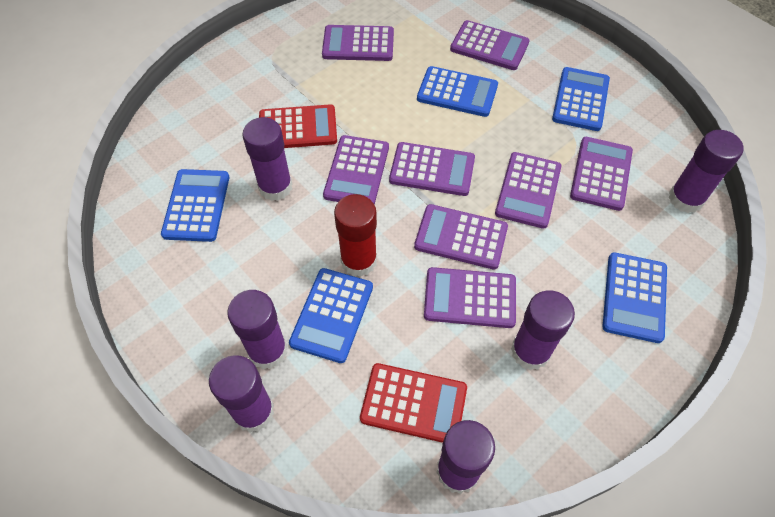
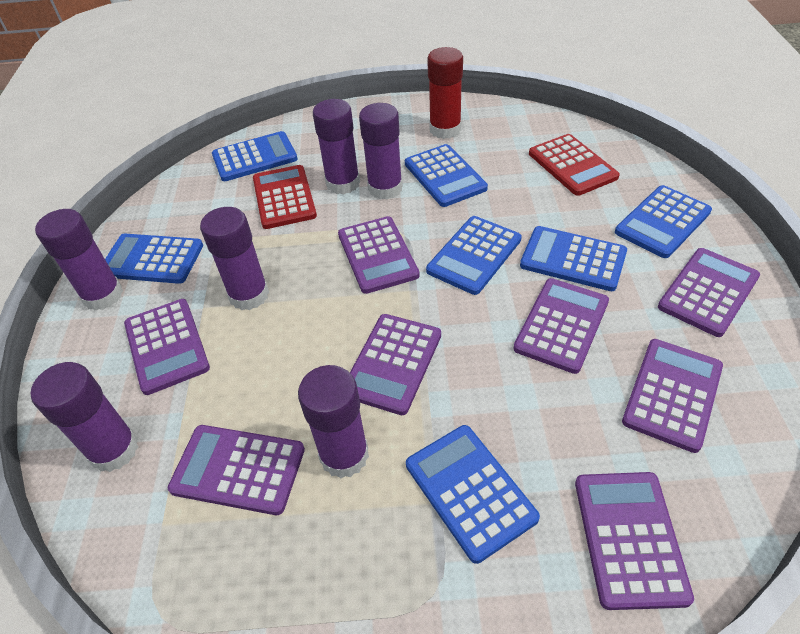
blue calculator: 5 -> 7

